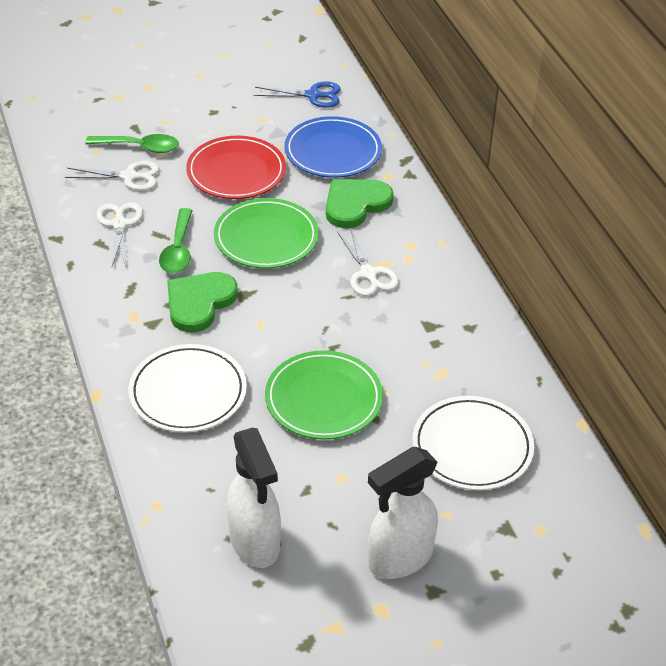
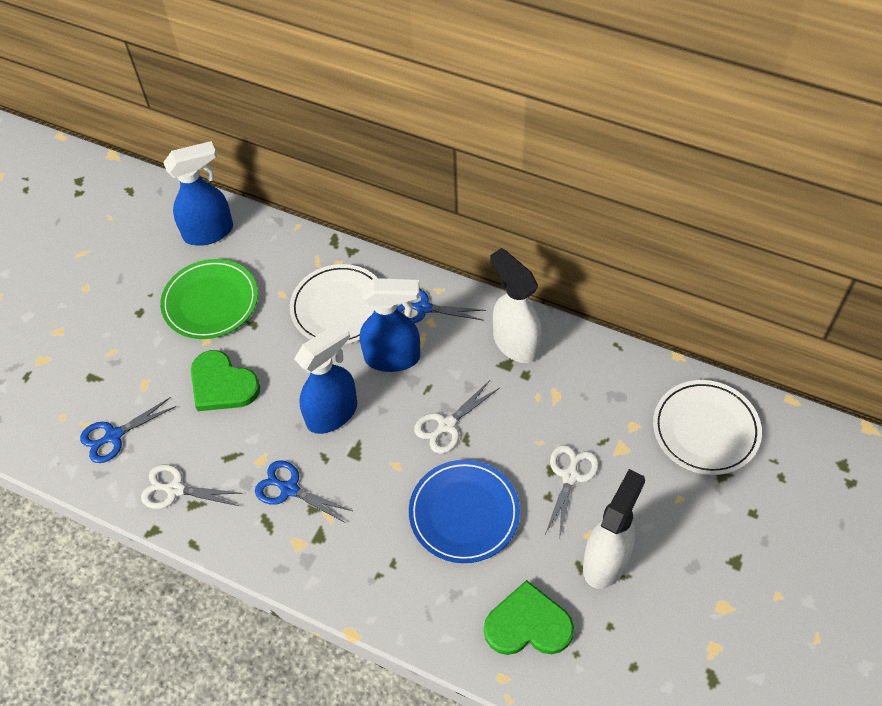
blue scissors: 1 -> 3
blue spray bottle: 0 -> 3
green plate: 2 -> 1
green spoon: 2 -> 0
red plate: 1 -> 0

